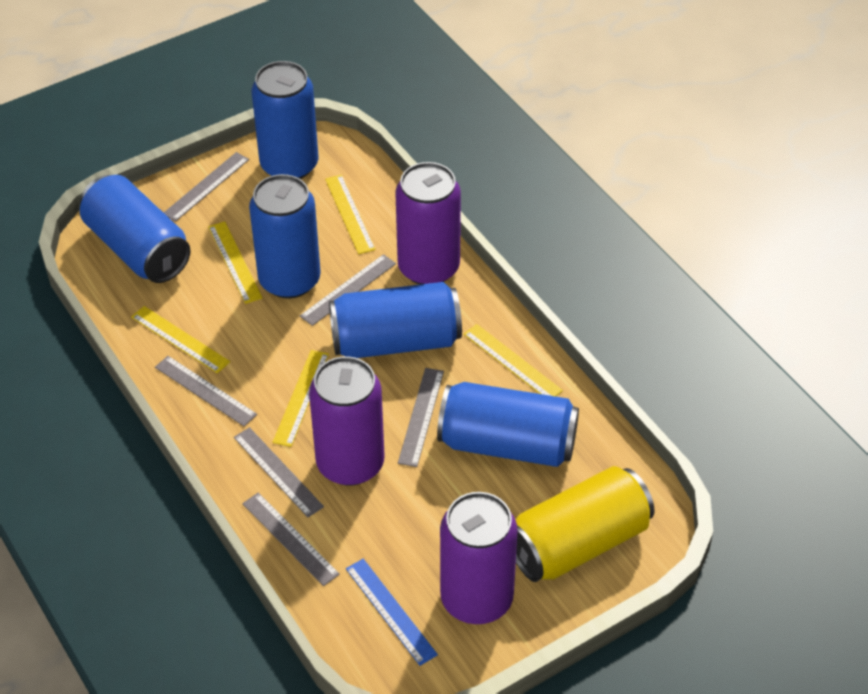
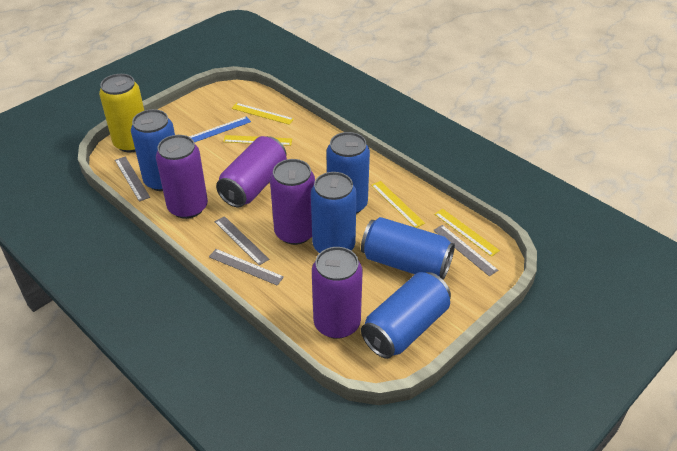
grey ruler: 6 -> 4
purple can: 3 -> 4
yellow ruler: 5 -> 4

